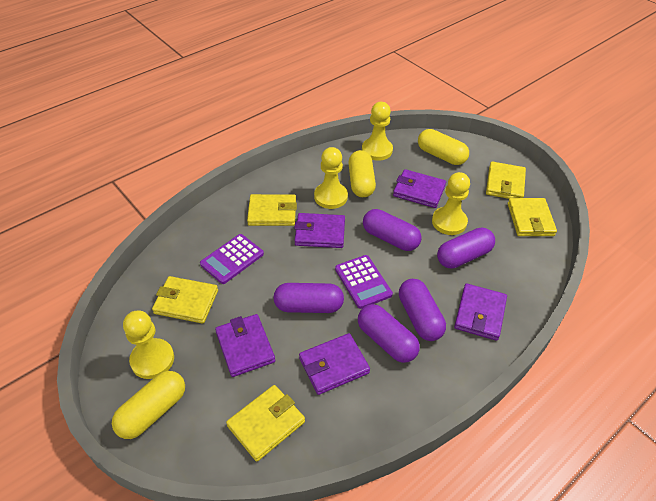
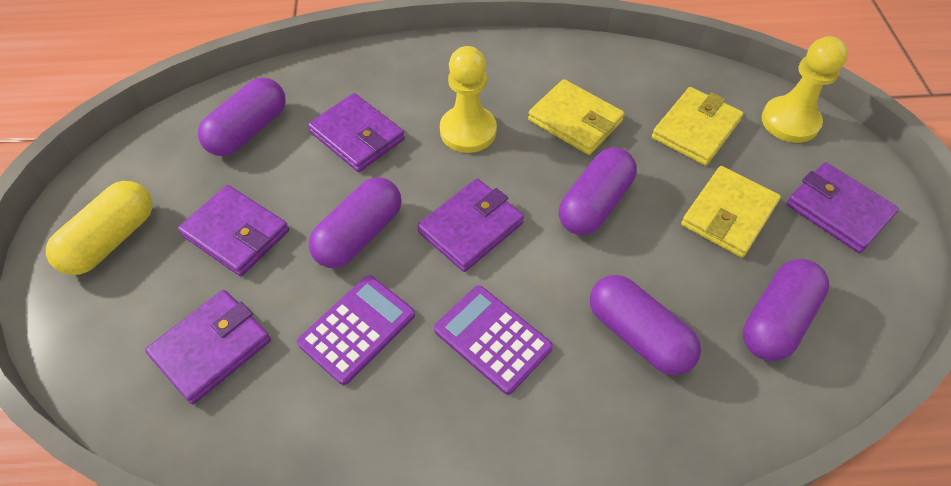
yellow capsule: 3 -> 1
yellow pawn: 4 -> 2
yellow wallet: 5 -> 3

